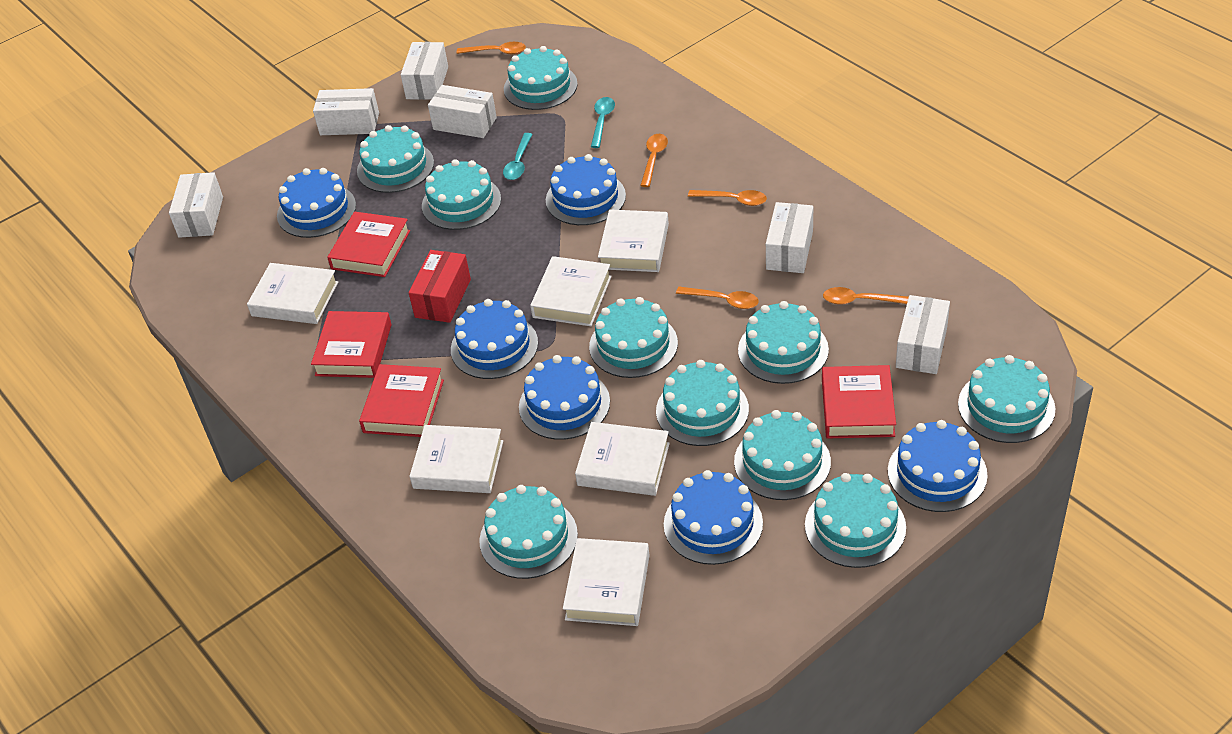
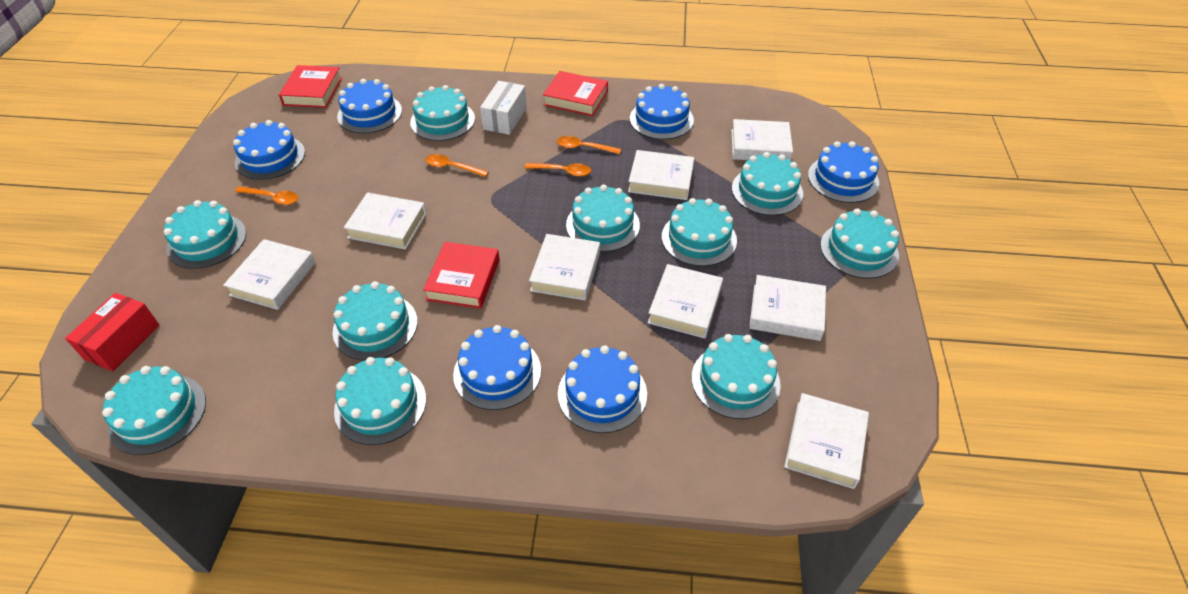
orange spoon: 5 -> 4
red book: 4 -> 3
turquoise spoon: 2 -> 0
white book: 6 -> 8
white box: 6 -> 1

